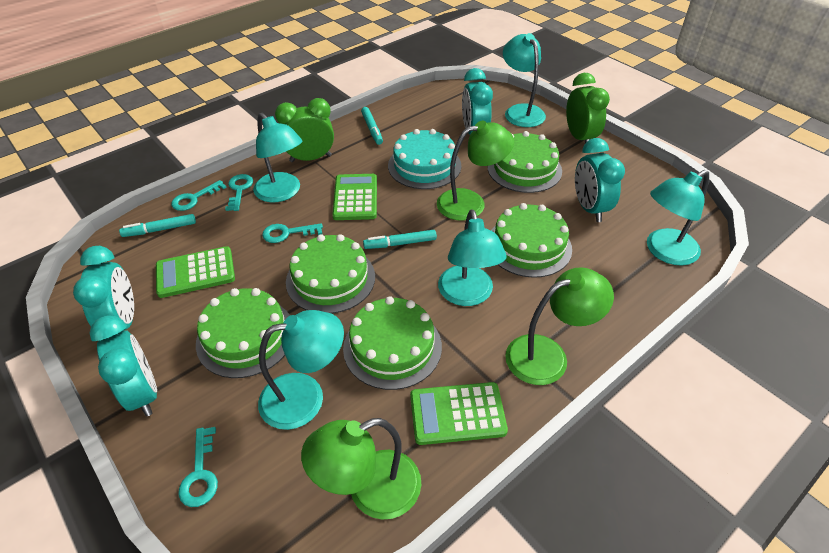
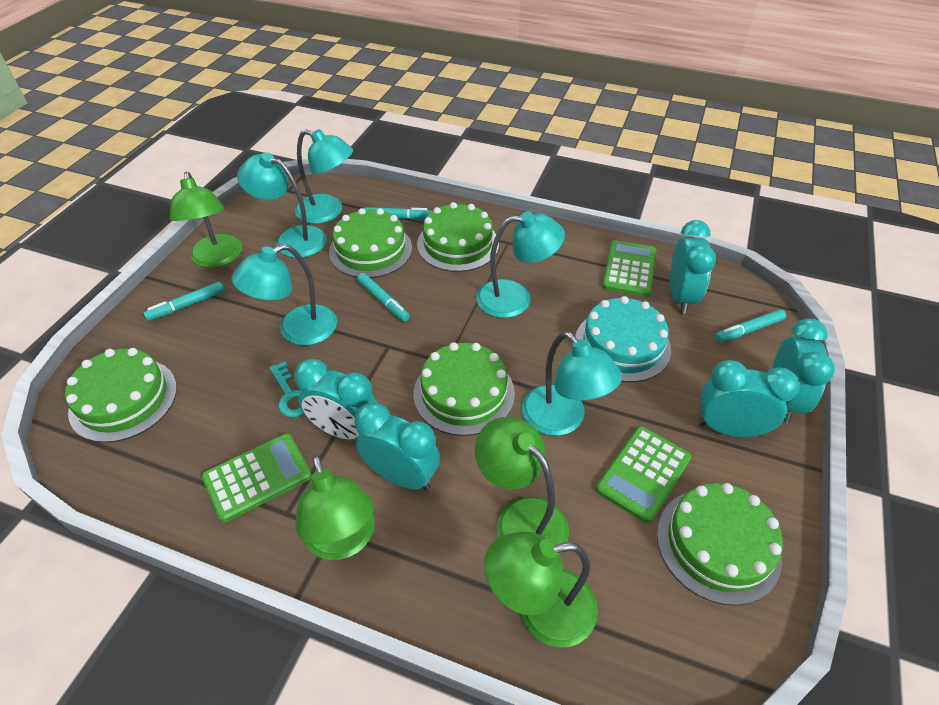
green clock: 2 -> 0
green lamp: 3 -> 4
turquoise clock: 4 -> 5
turquoise key: 4 -> 1
turquoise marker: 3 -> 4

